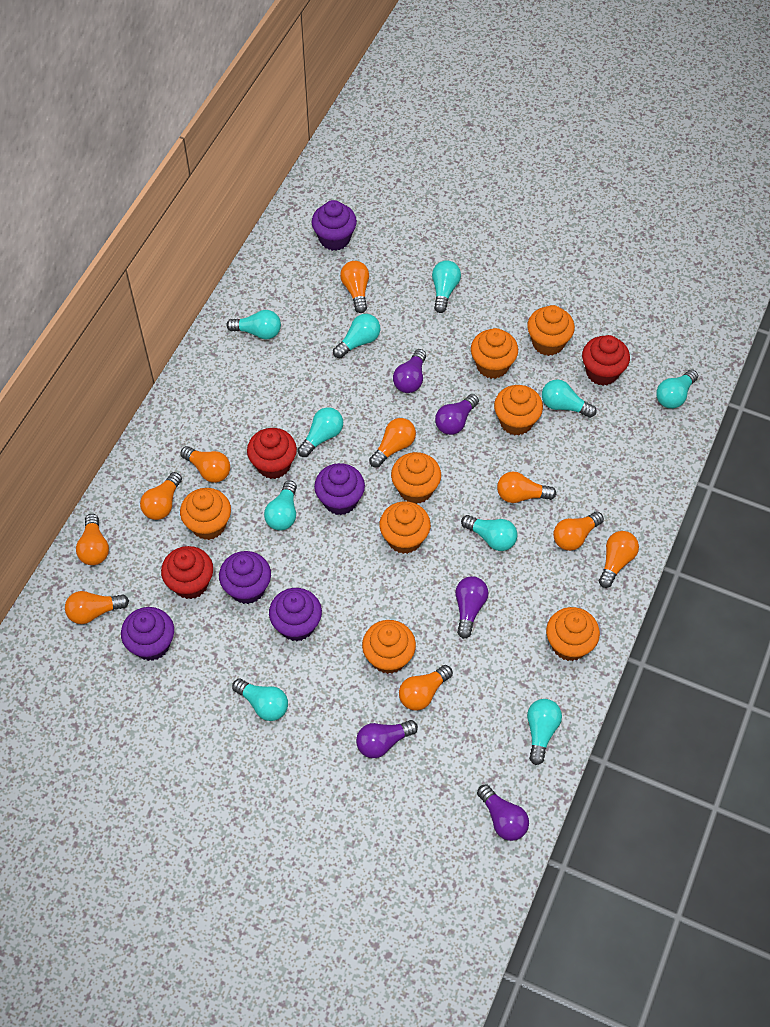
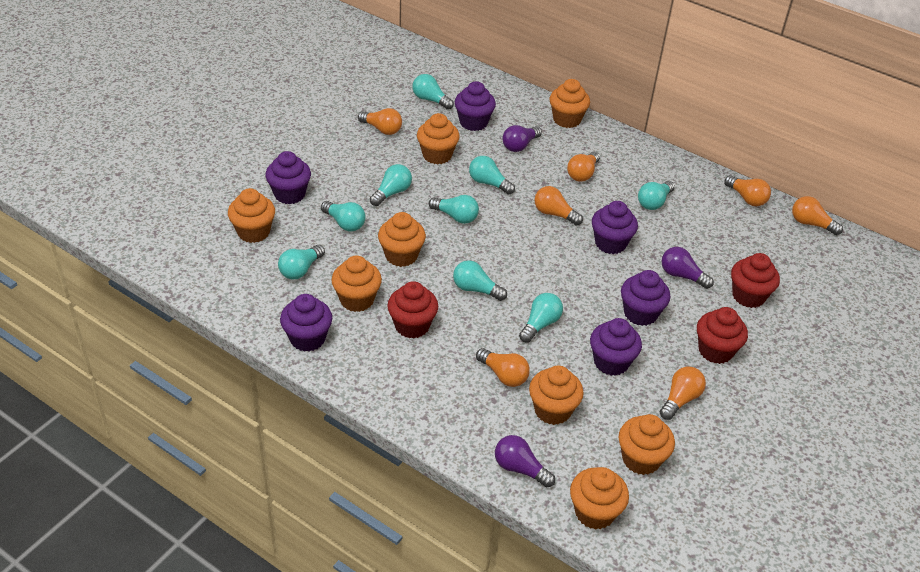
orange light bulb: 10 -> 7
purple cupcake: 5 -> 6
purple light bulb: 5 -> 3
turquoise light bulb: 10 -> 9

